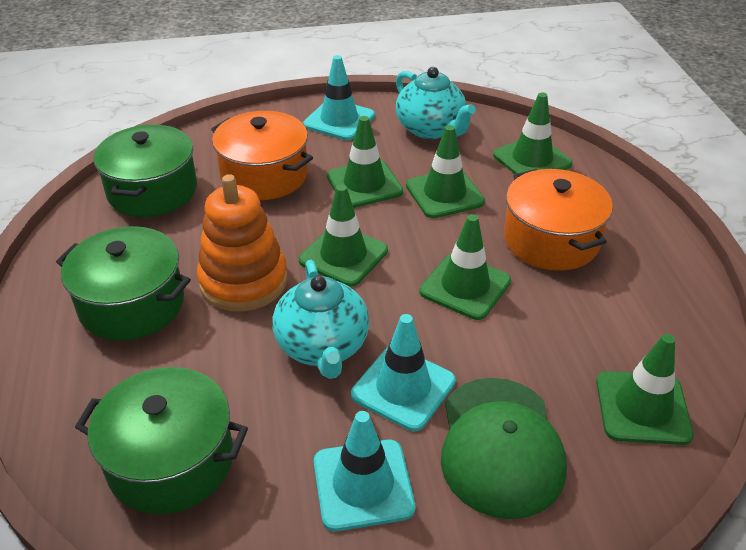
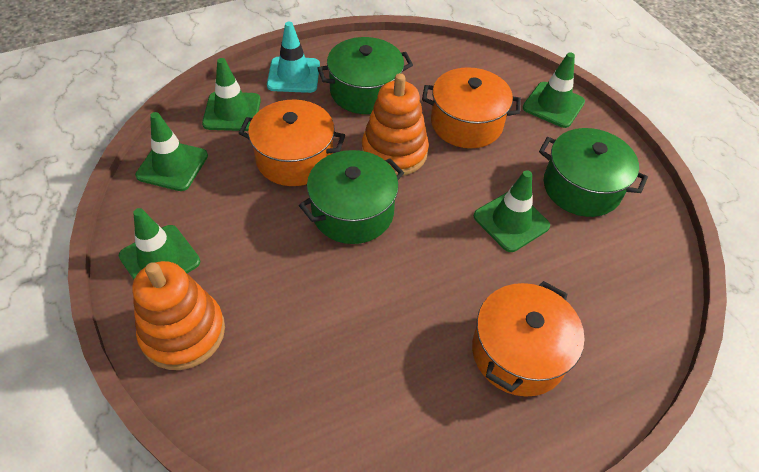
green cap: 1 -> 0
green traffic cone: 6 -> 5
orange pot: 2 -> 3
orange stacking toy: 1 -> 2
turquoise teapot: 2 -> 0
turquoise traffic cone: 3 -> 1

